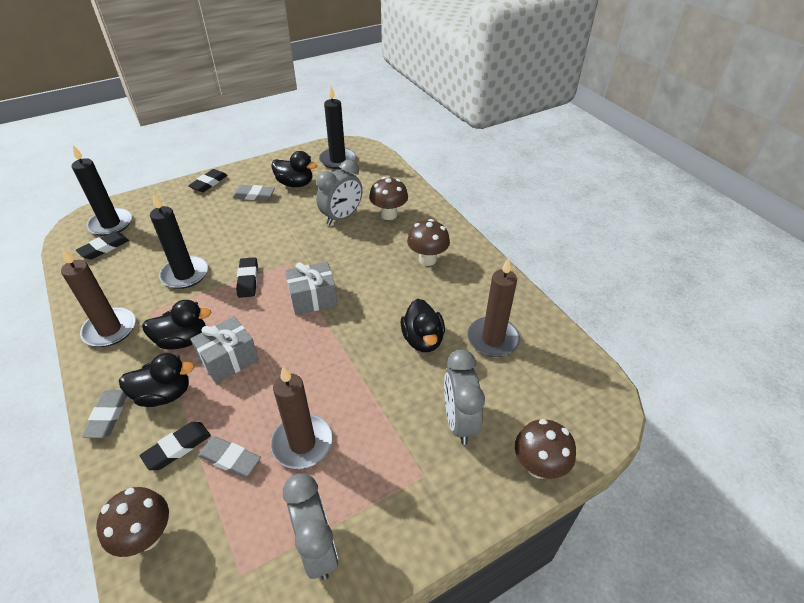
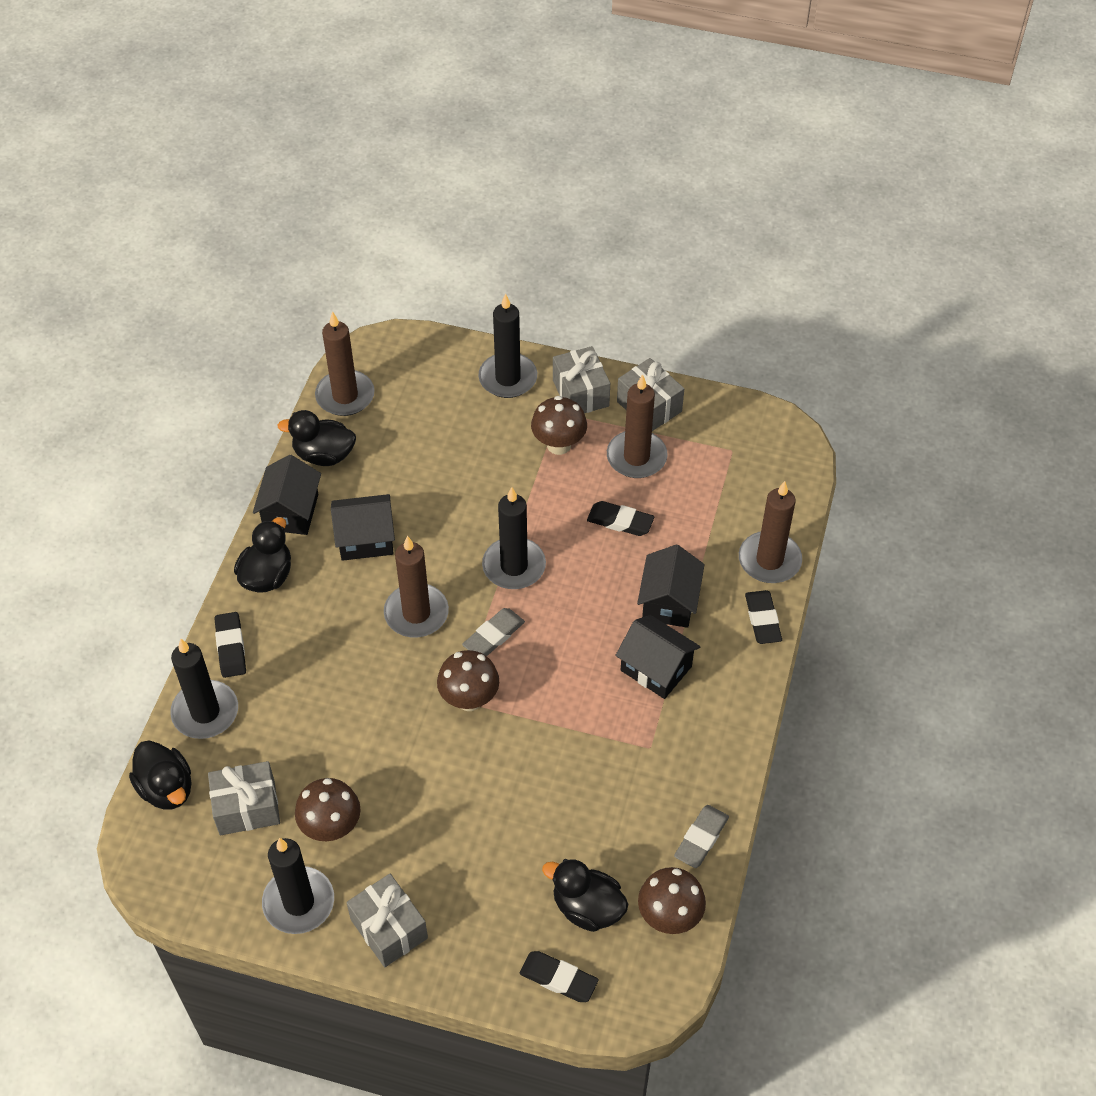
black candle: 3 -> 4
black house: 0 -> 4
brown candle: 3 -> 4
grey clock: 3 -> 0
grey eraser: 3 -> 2
grey gift: 2 -> 4

